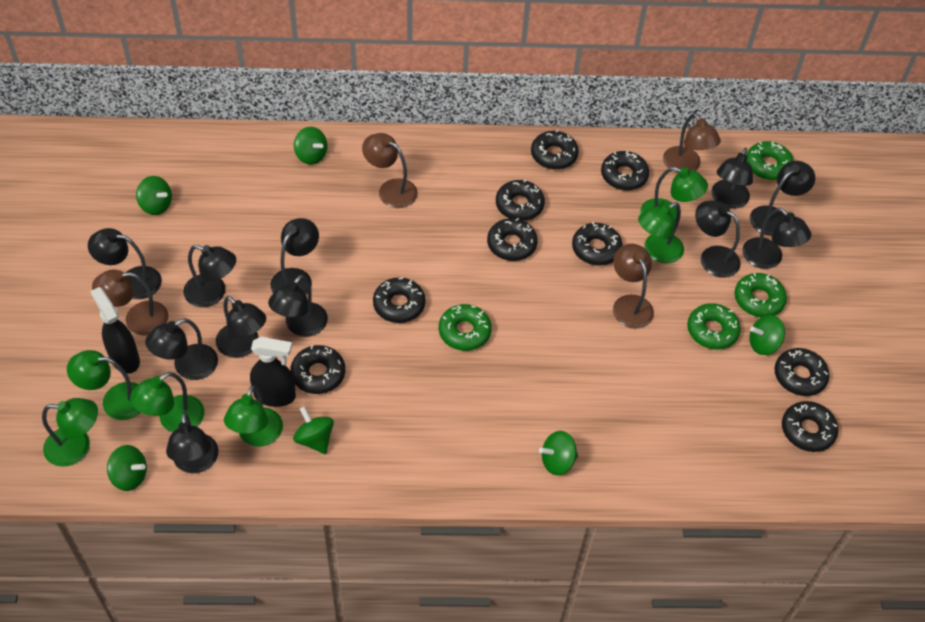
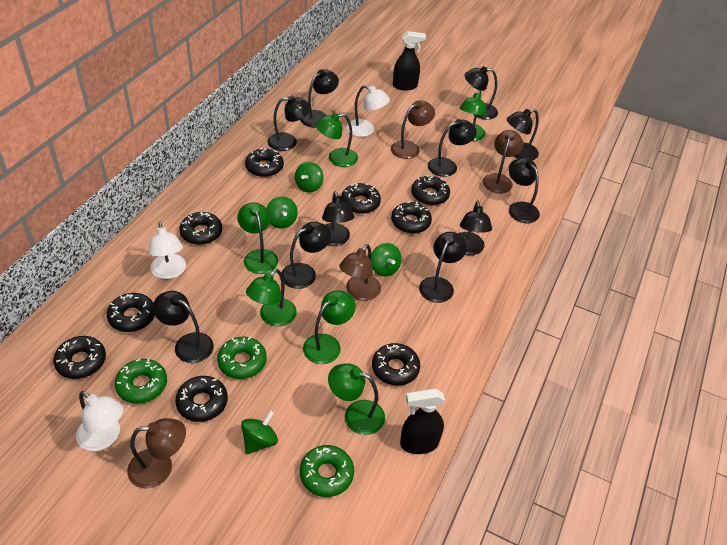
green donut: 4 -> 3
green spinning top: 6 -> 4
white lamp: 0 -> 3

